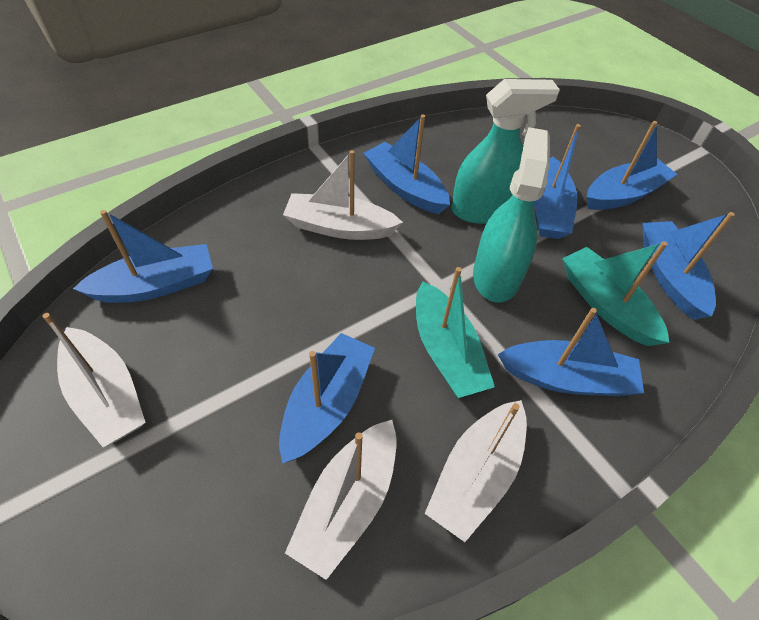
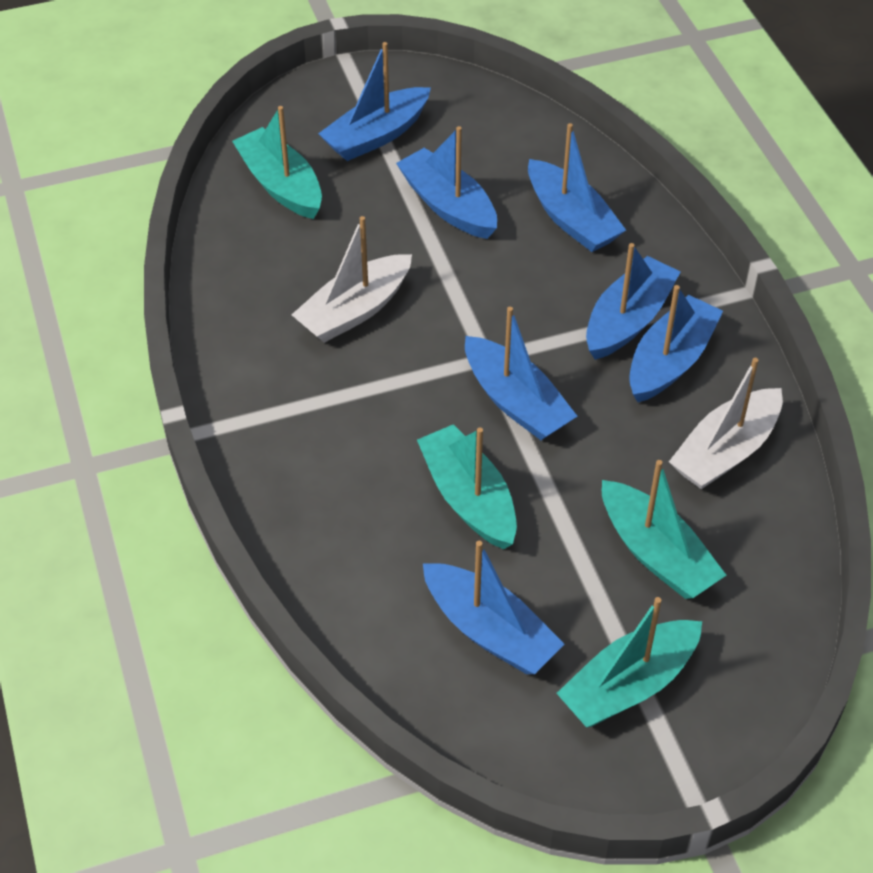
turquoise boat: 2 -> 4
turquoise spray bottle: 2 -> 0
white boat: 4 -> 2

